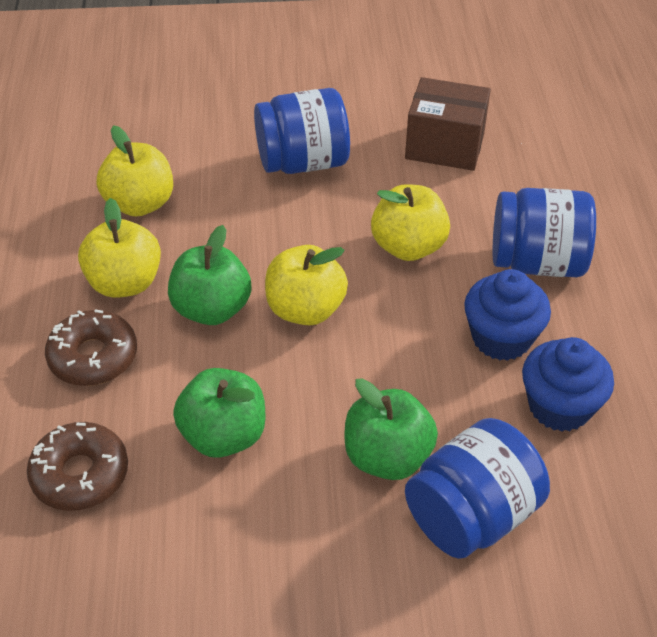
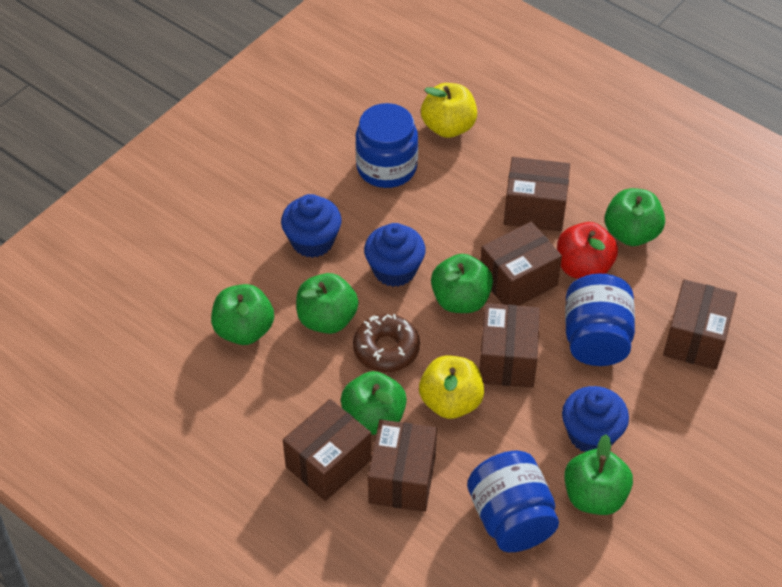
blue cupcake: 2 -> 3
brown box: 1 -> 6
brown donut: 2 -> 1
green apple: 3 -> 6
red apple: 0 -> 1
yellow apple: 4 -> 2

